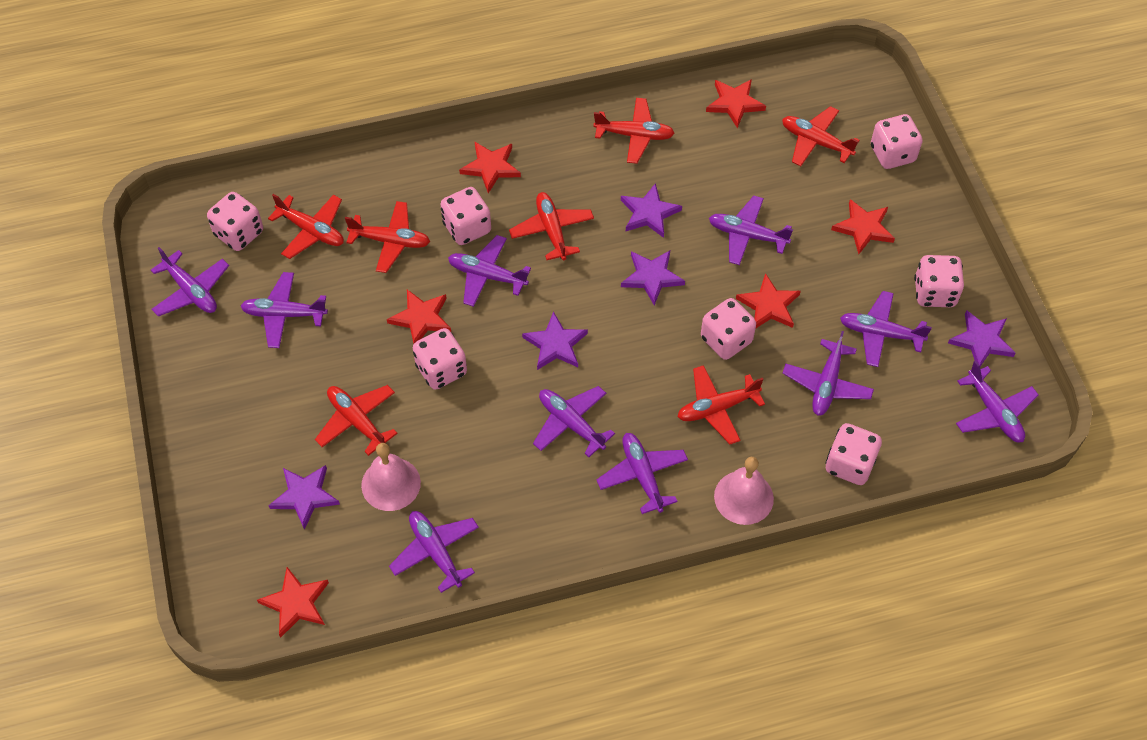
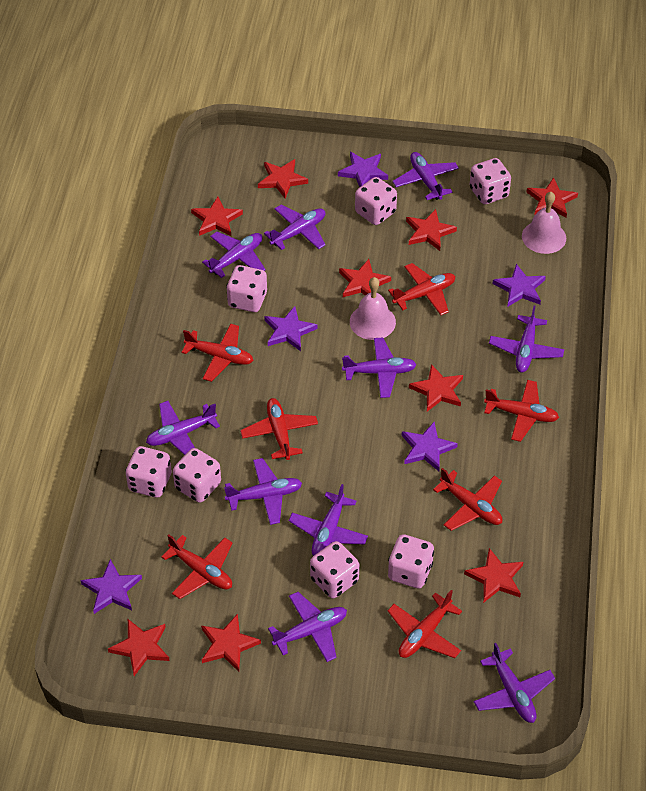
red star: 6 -> 9

